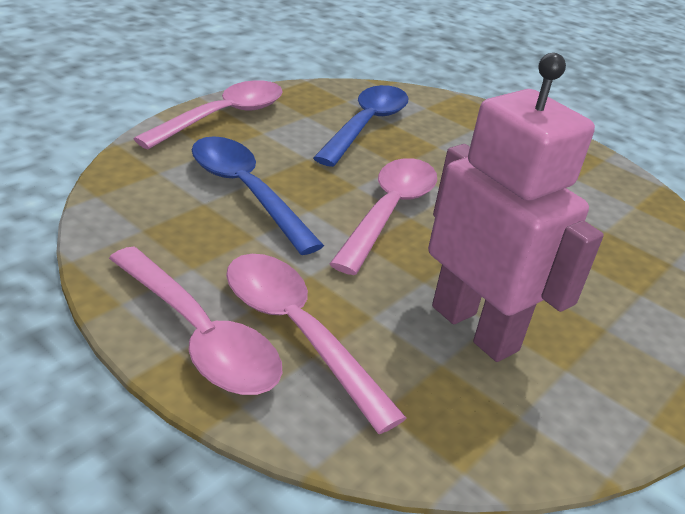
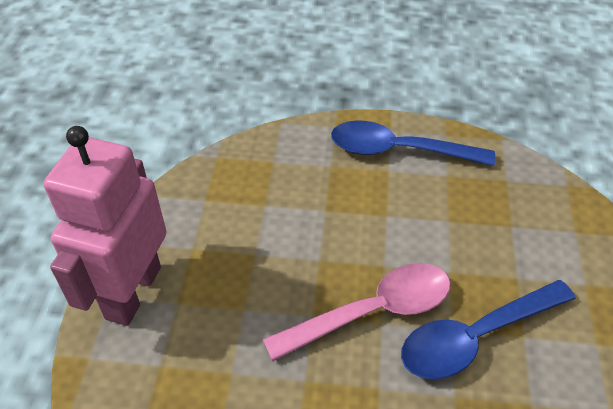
pink spoon: 4 -> 1

